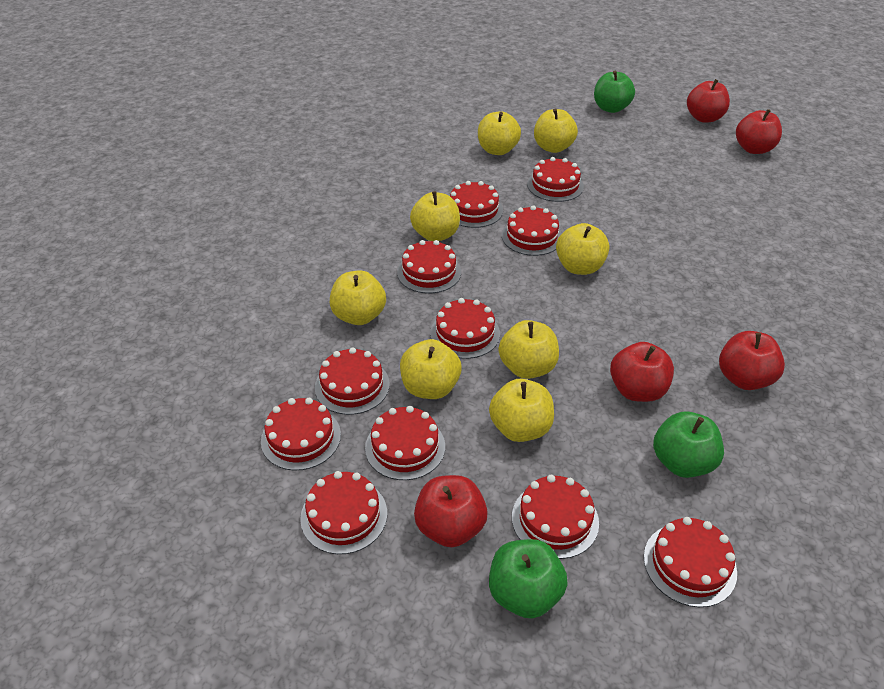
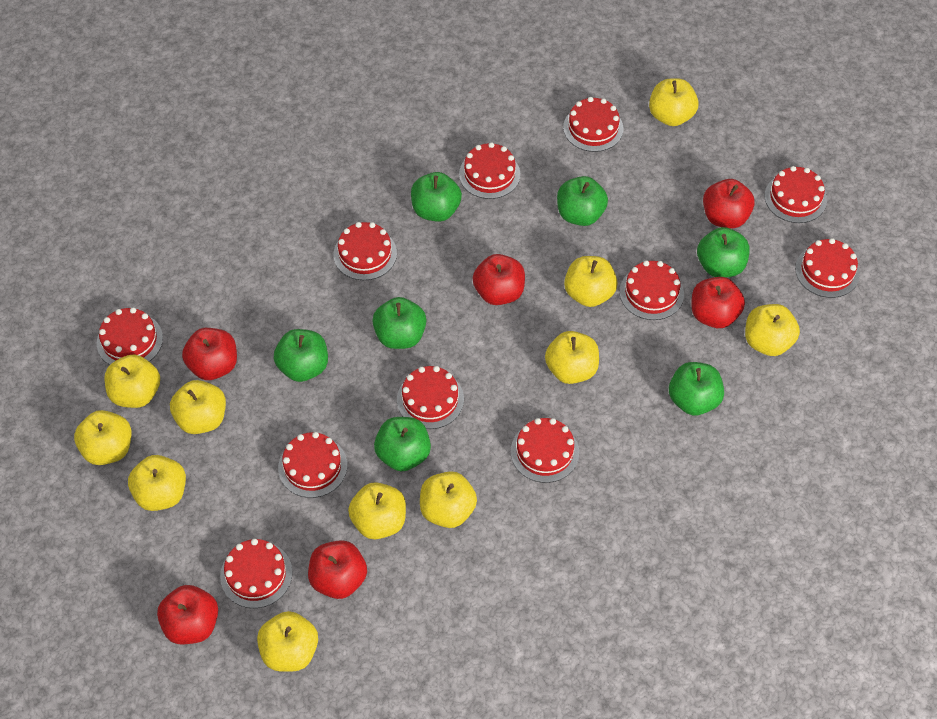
green apple: 3 -> 7
red apple: 5 -> 6
yellow apple: 8 -> 11

